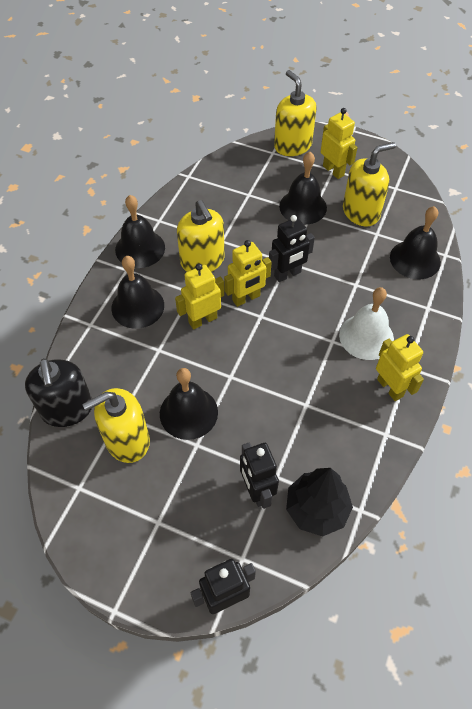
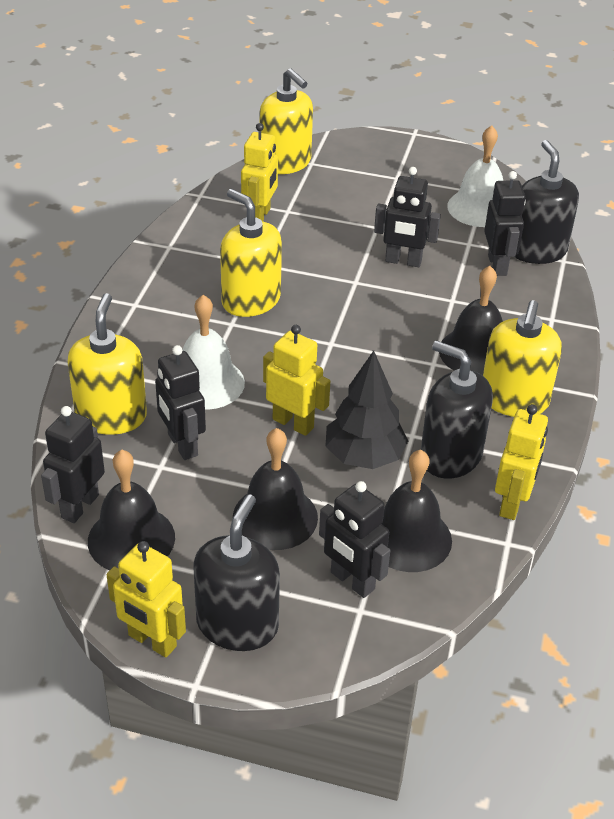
black bell: 5 -> 4
black robot: 3 -> 5
black soap dispenser: 1 -> 3
white bell: 1 -> 2

